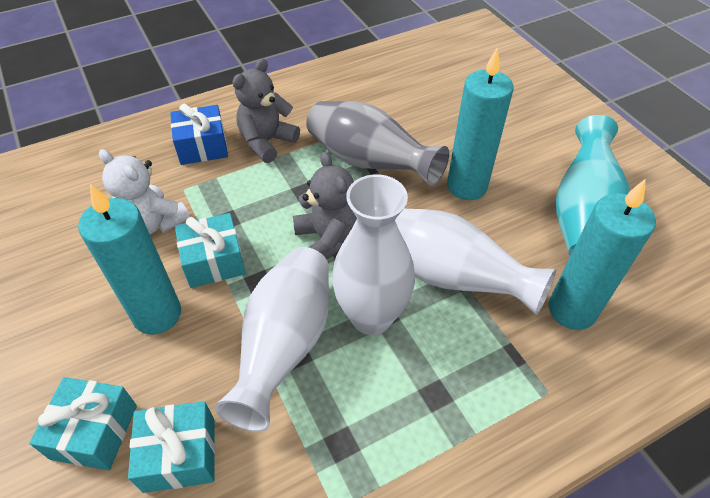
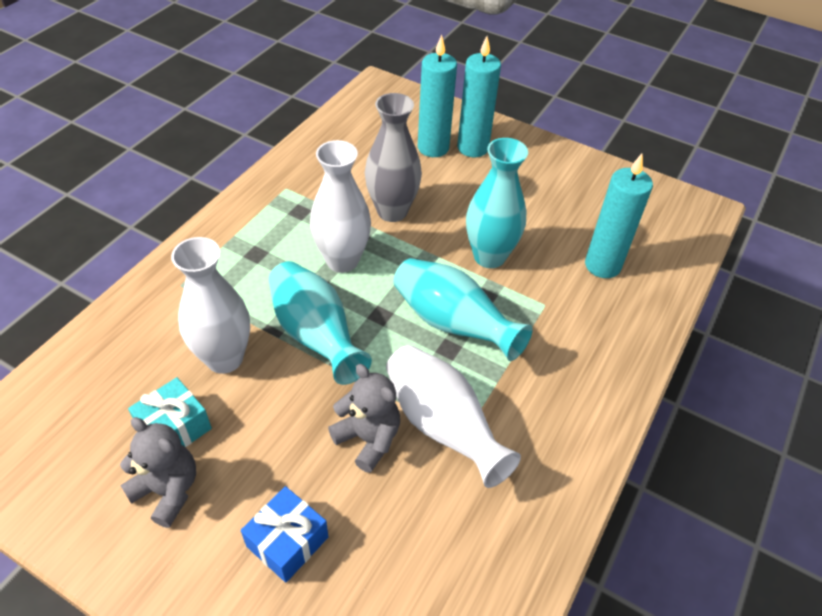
turquoise gift: 3 -> 1
turquoise vase: 1 -> 3
white teddy bear: 1 -> 0

